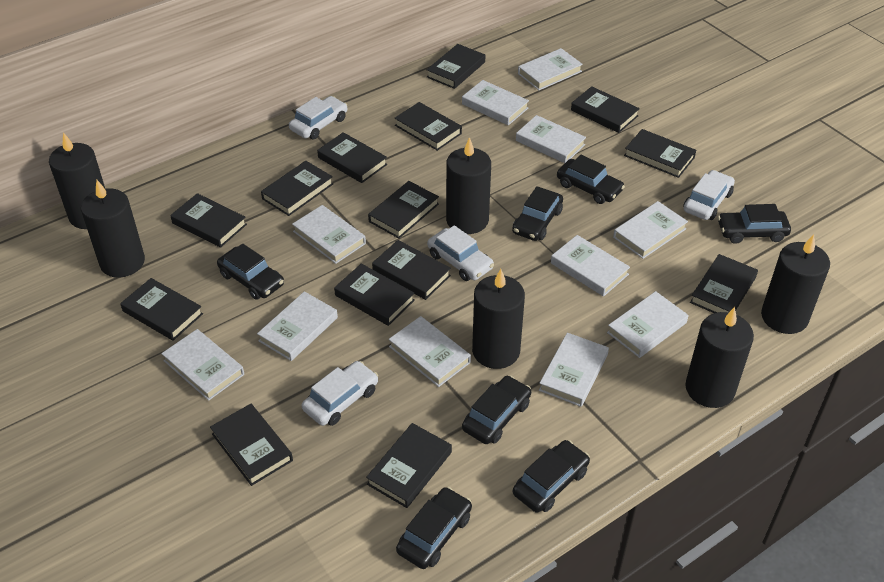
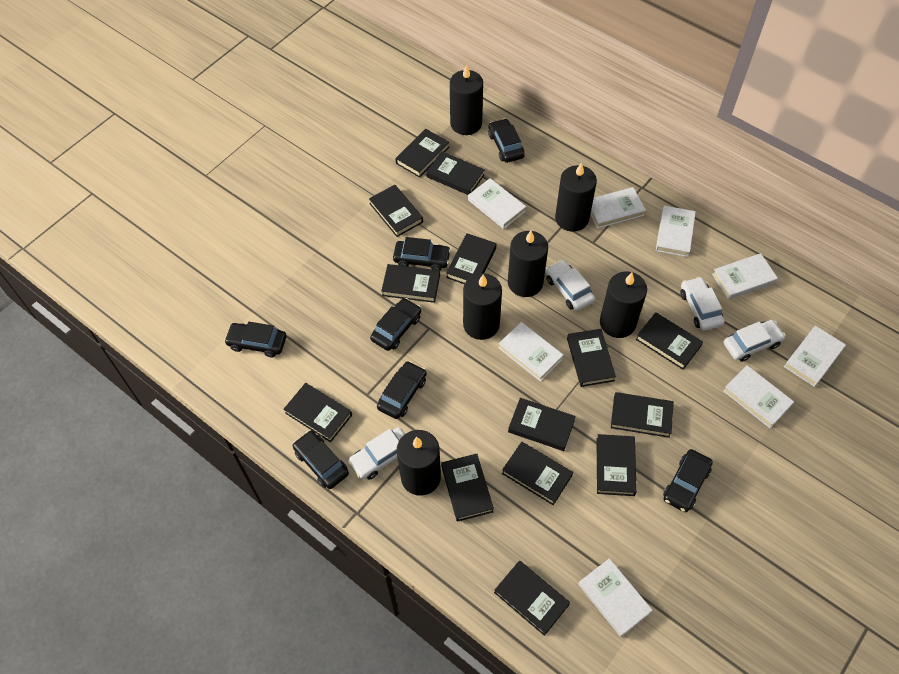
white book: 11 -> 8

